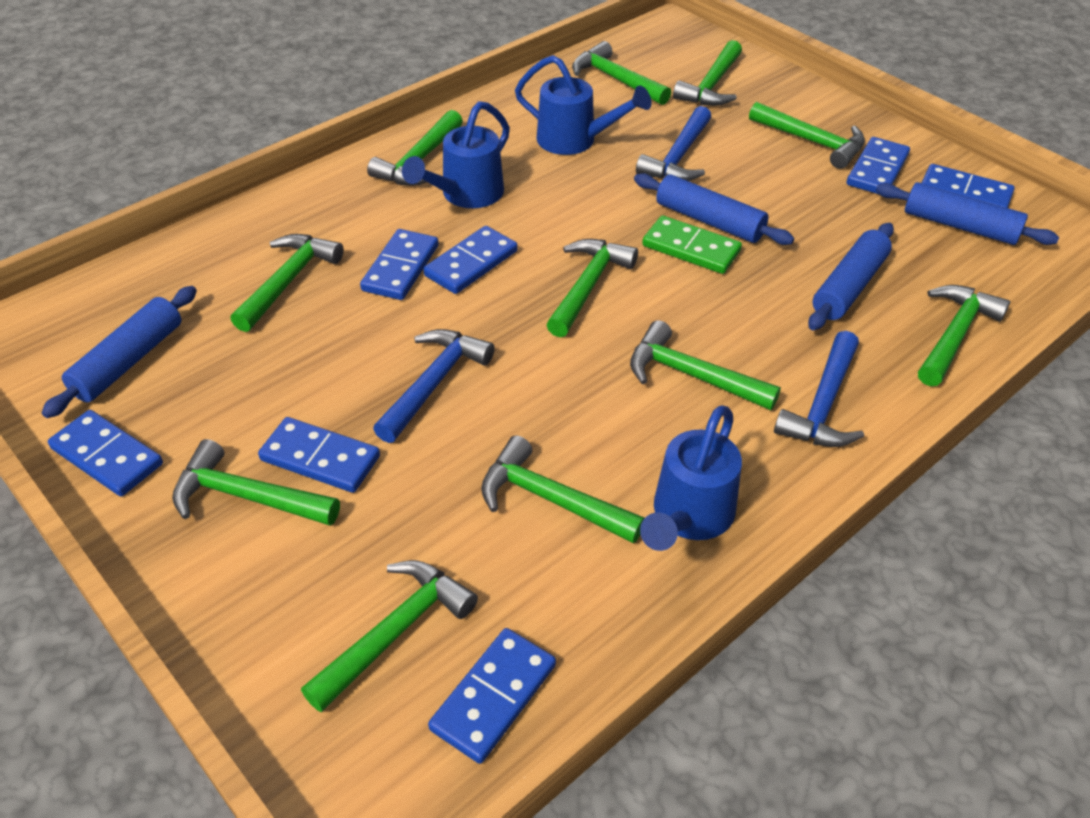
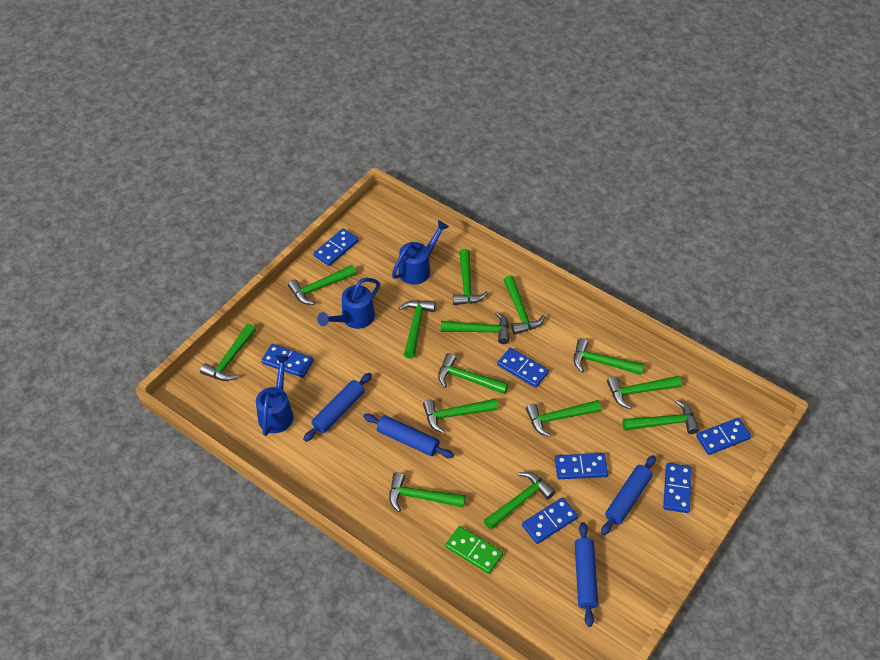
blue hammer: 3 -> 0
green hammer: 11 -> 14

